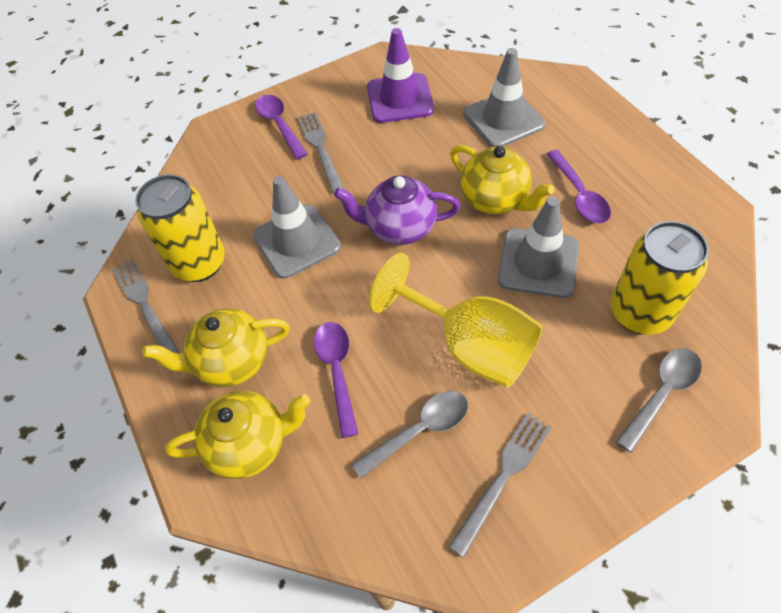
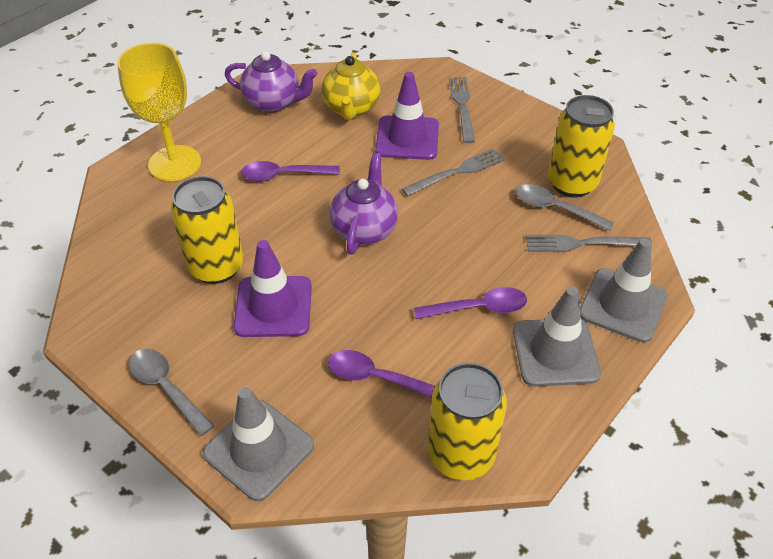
purple teapot: 1 -> 2
purple traffic cone: 1 -> 2
yellow can: 2 -> 3
yellow teapot: 3 -> 1

